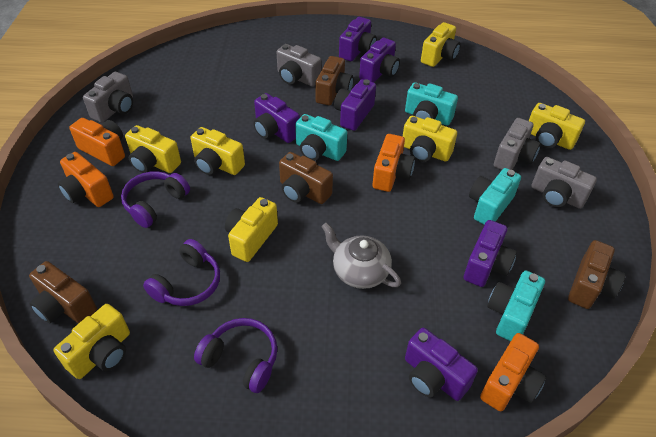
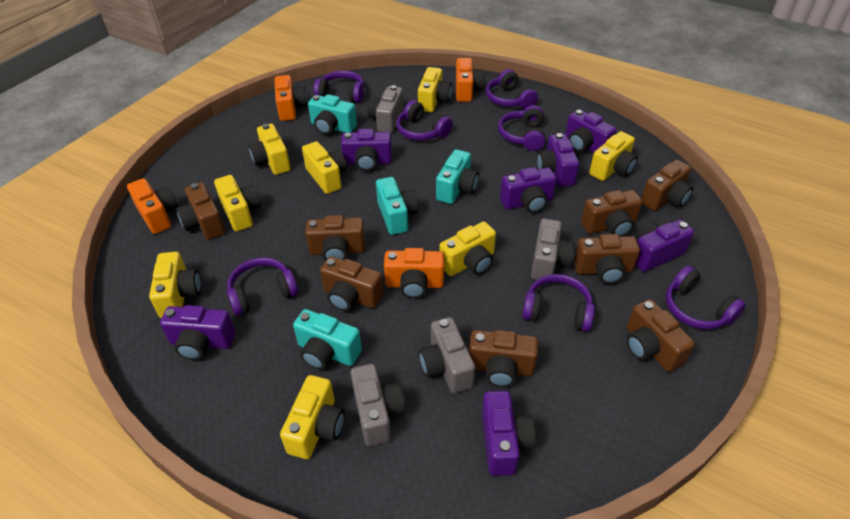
brown camera: 4 -> 8
grey teapot: 1 -> 0
purple camera: 6 -> 7
purple headphones: 3 -> 7
yellow camera: 7 -> 8

